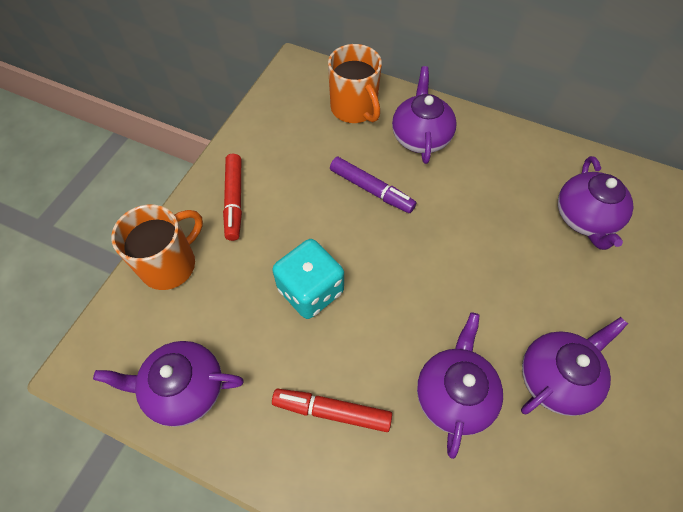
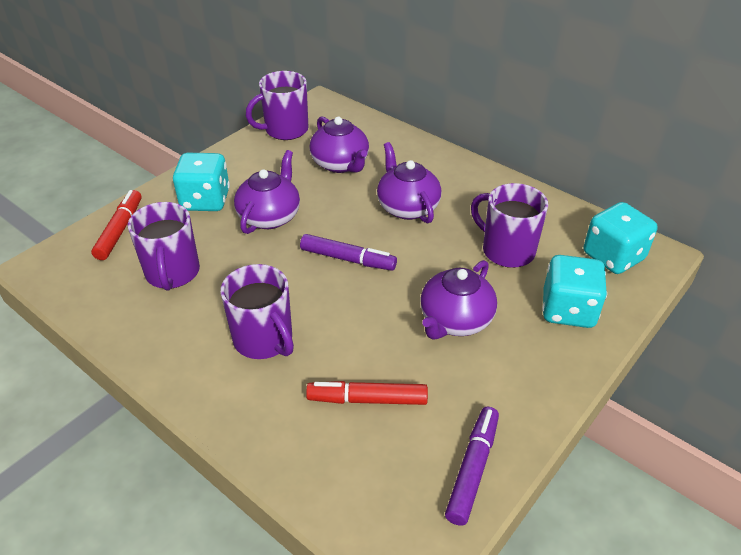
orange mug: 2 -> 0
purple marker: 1 -> 2
purple mug: 0 -> 4
purple teapot: 5 -> 4
turquoise dice: 1 -> 3

